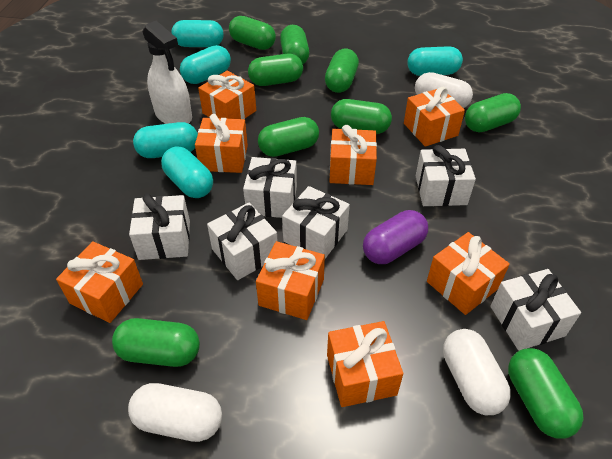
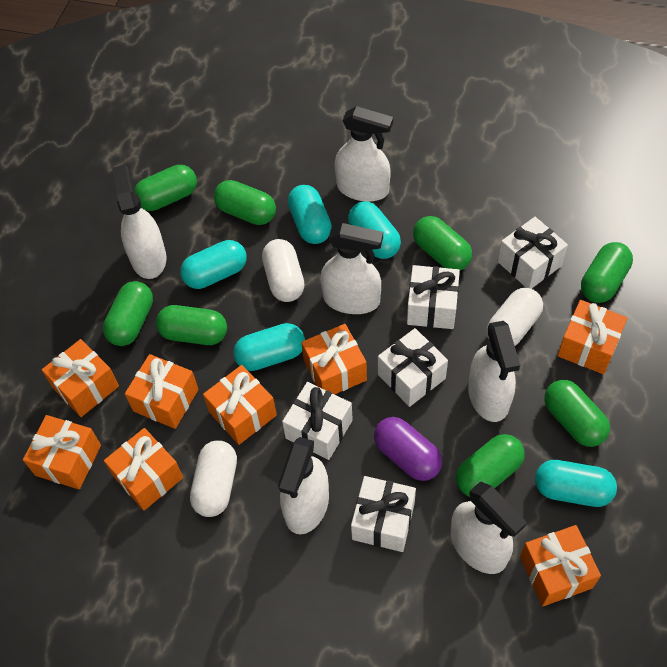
green capsule: 9 -> 8
white gift: 6 -> 5
white spray bottle: 1 -> 6

